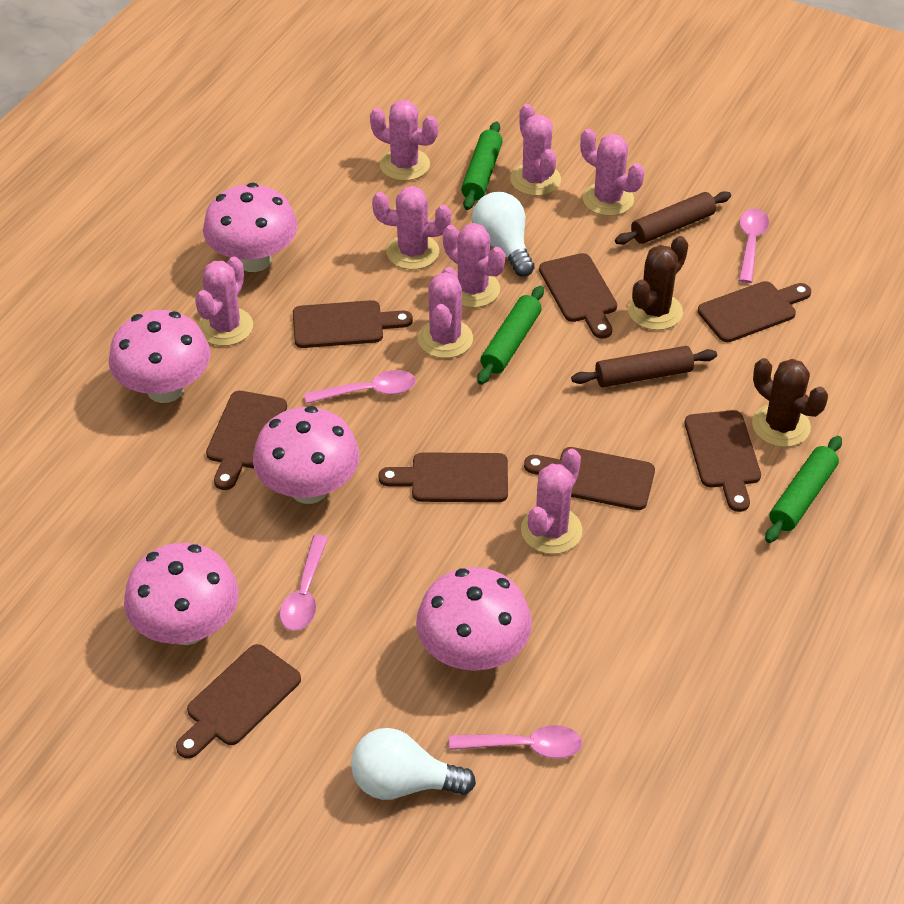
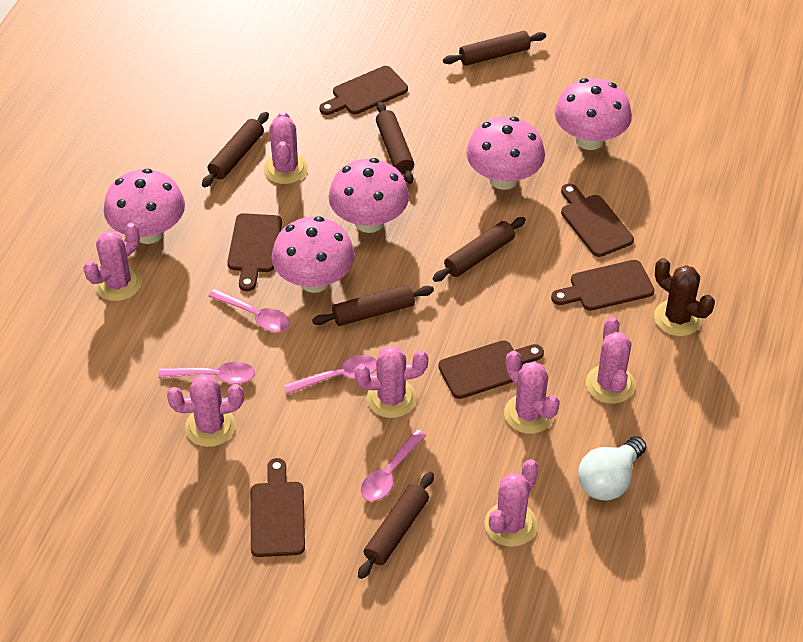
brown cactus: 2 -> 1
brown cutting board: 8 -> 6
brown rolling pin: 2 -> 6
green rolling pin: 3 -> 0
pink cactus: 8 -> 7
white light bulb: 2 -> 1

